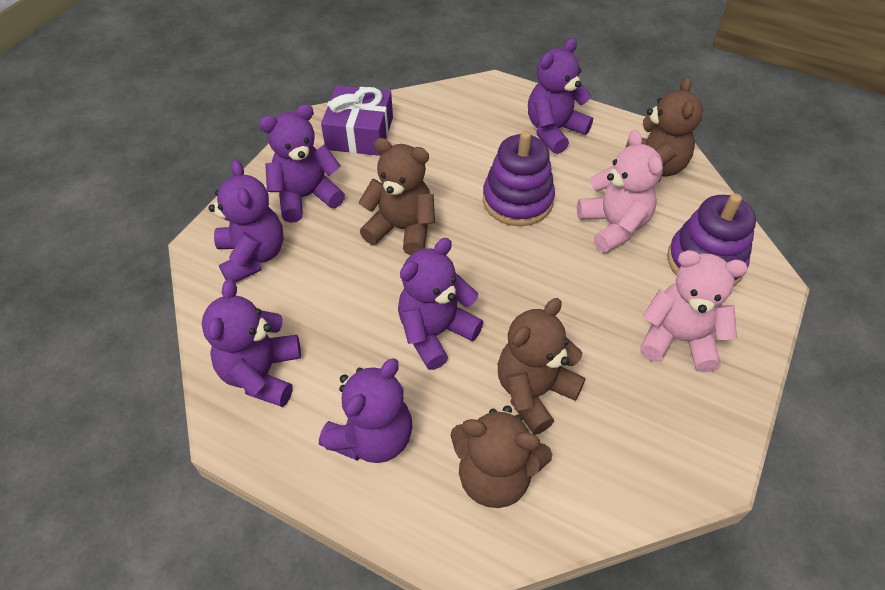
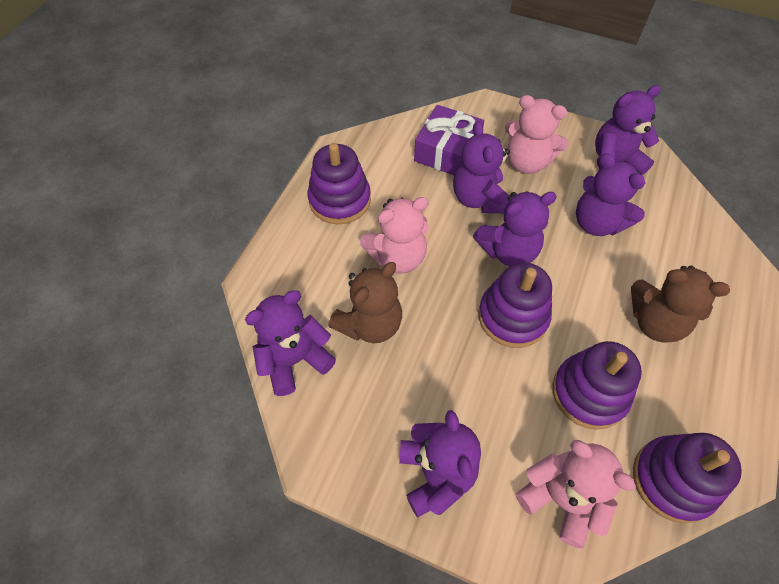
brown teddy bear: 4 -> 2
pink teddy bear: 2 -> 3
purple stacking toy: 2 -> 4

